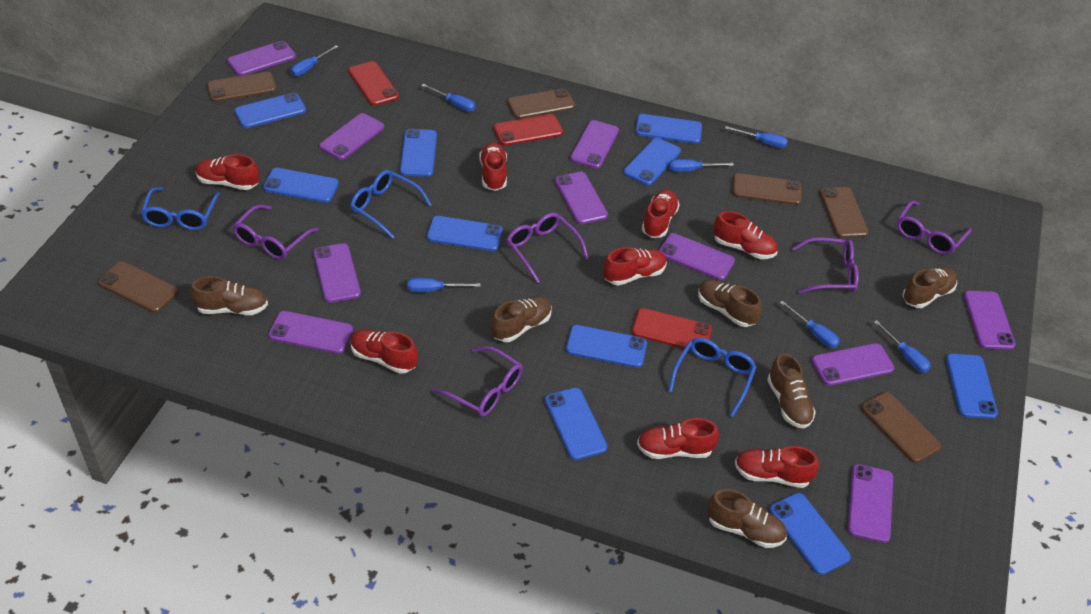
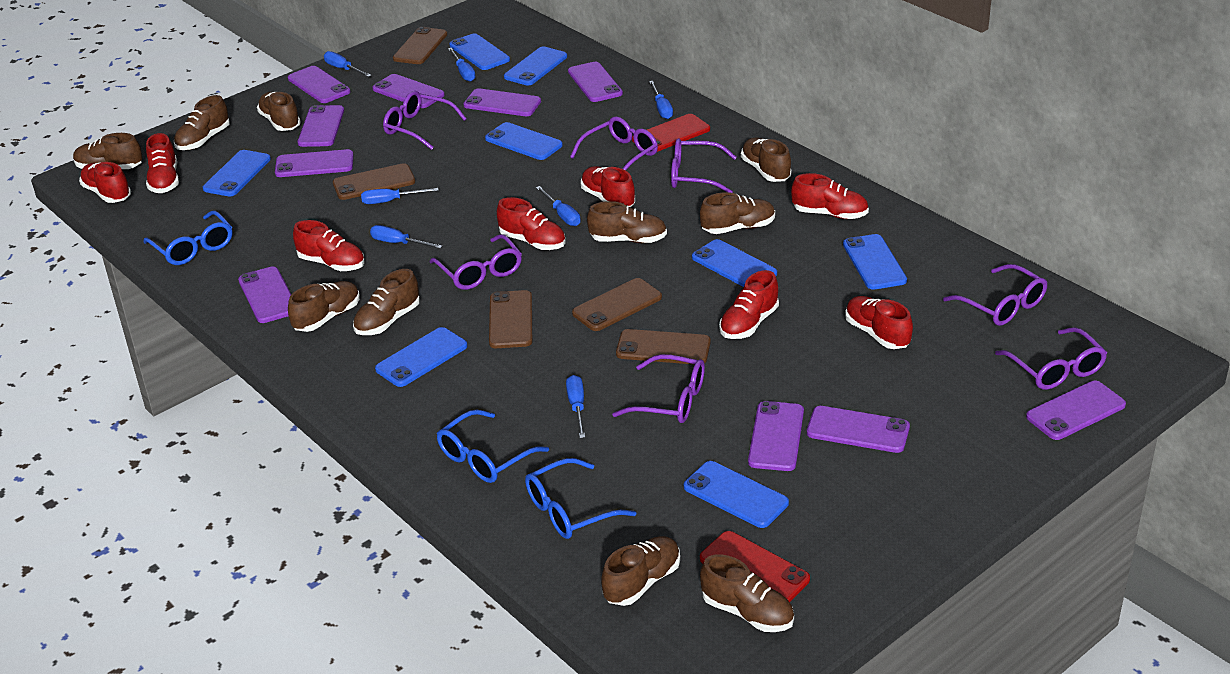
blue phone: 10 -> 8
brown phone: 6 -> 5
brown shoe: 6 -> 10
purple glasses: 5 -> 7
red phone: 3 -> 2

